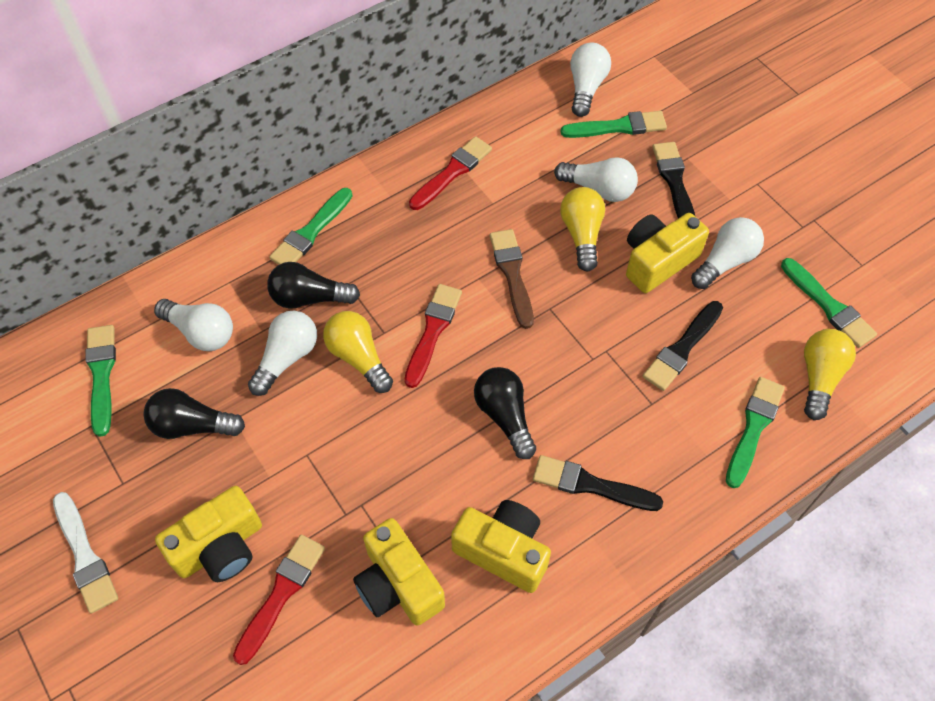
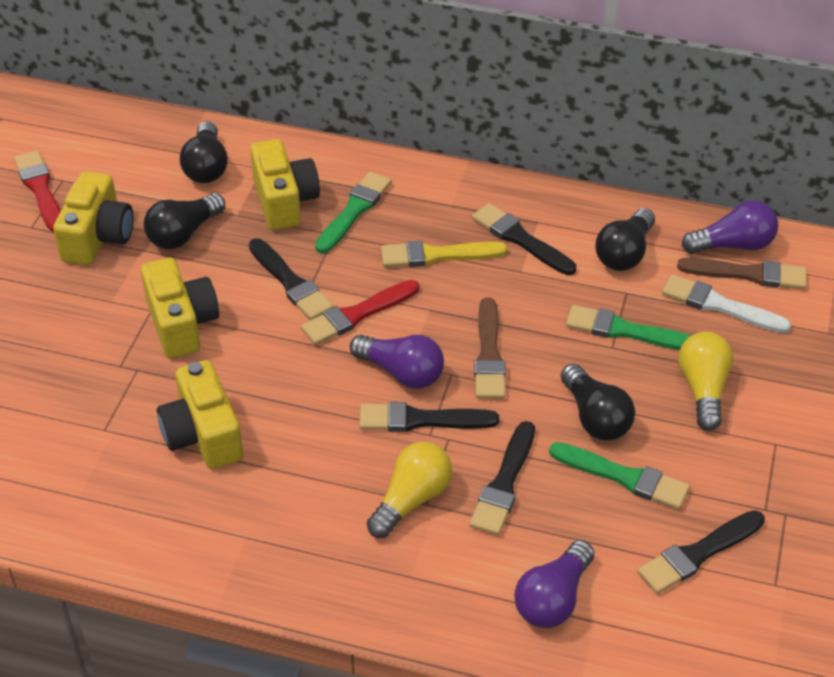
black brush: 3 -> 5
black light bulb: 3 -> 4
brown brush: 1 -> 2
green brush: 5 -> 3
purple light bulb: 0 -> 3
red brush: 3 -> 2
white light bulb: 5 -> 0
yellow brush: 0 -> 1
yellow light bulb: 3 -> 2

